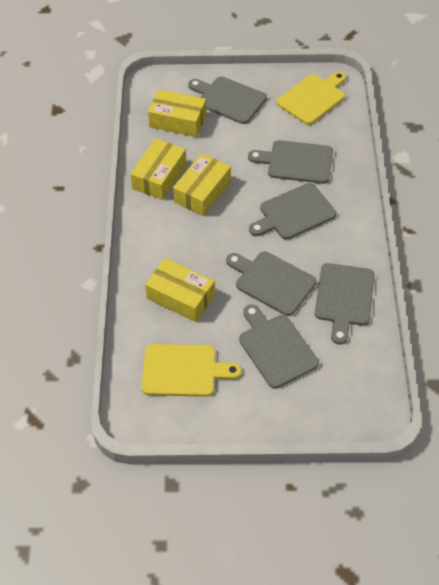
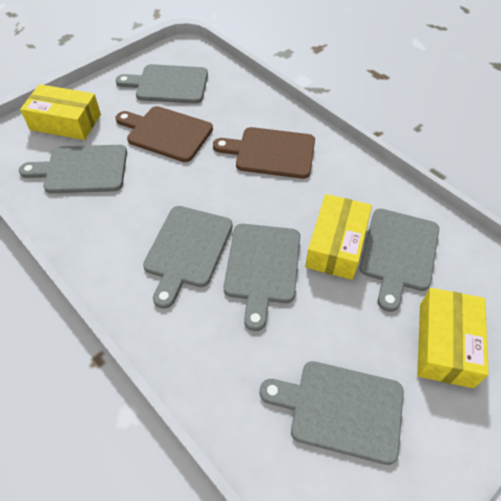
brown cutting board: 0 -> 2
yellow box: 4 -> 3
yellow cutting board: 2 -> 0

